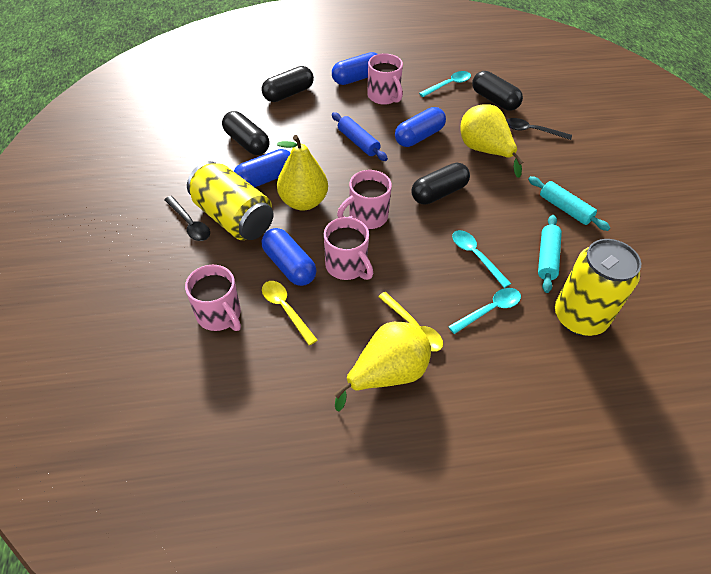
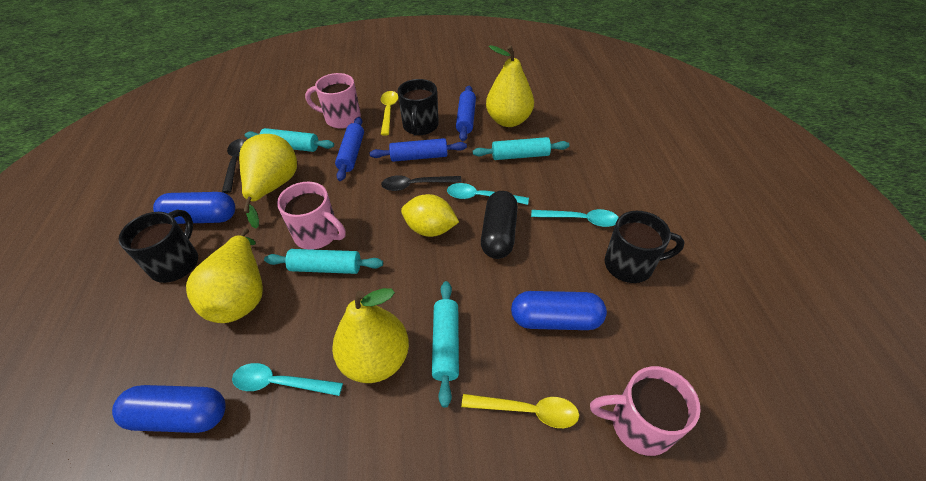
black capsule: 4 -> 1
black mug: 0 -> 3
blue capsule: 4 -> 3
blue rolling pin: 1 -> 3
pink mug: 4 -> 3
turquoise rolling pin: 2 -> 4
yellow can: 2 -> 0
yellow lemon: 0 -> 1
yellow pear: 3 -> 4

